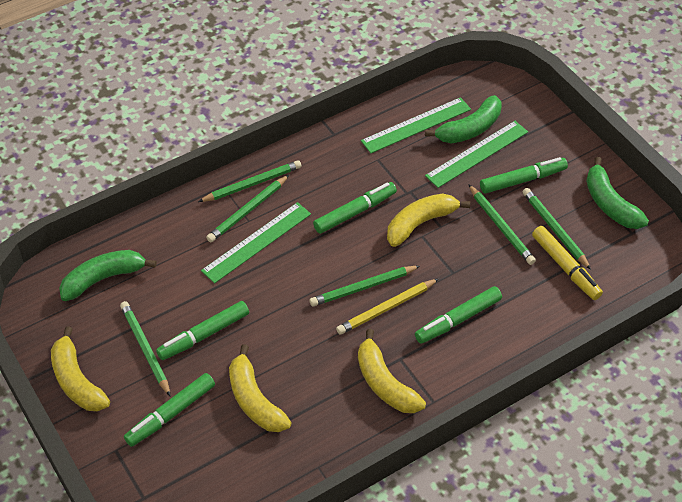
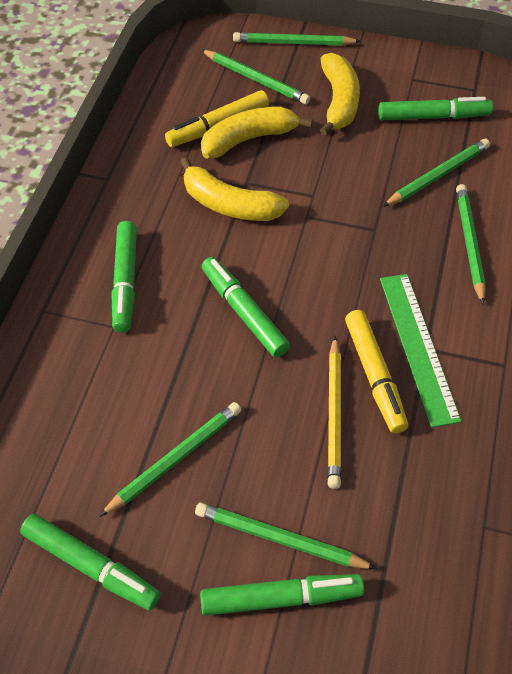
green banana: 3 -> 0
green ruler: 3 -> 1
yellow banana: 4 -> 3
yellow marker: 1 -> 2

